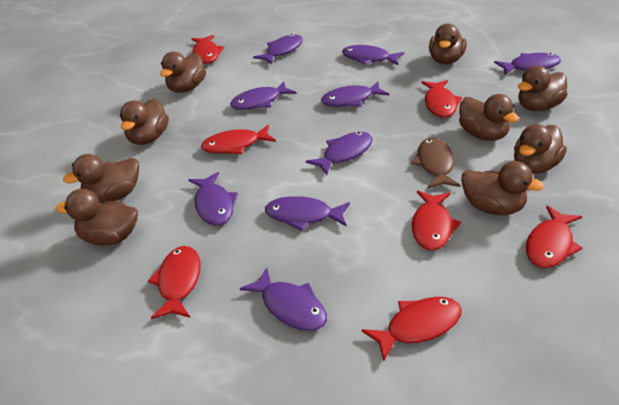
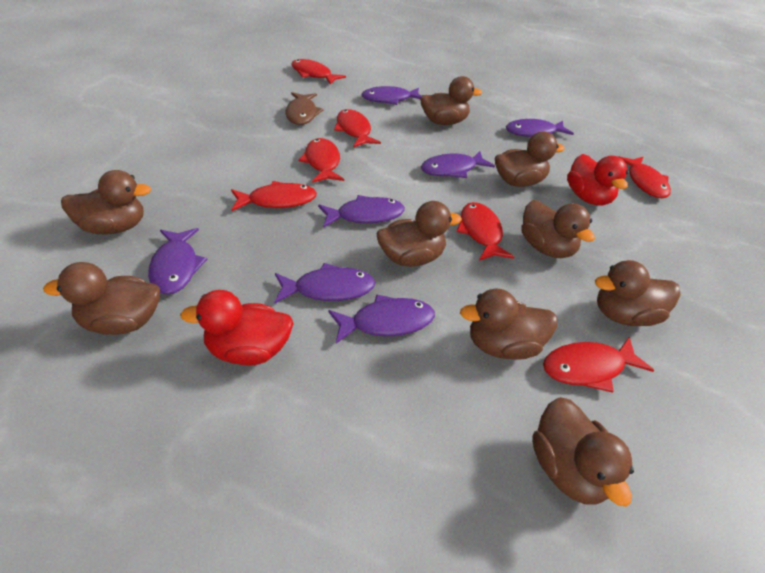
purple fish: 9 -> 7
red duck: 0 -> 2

